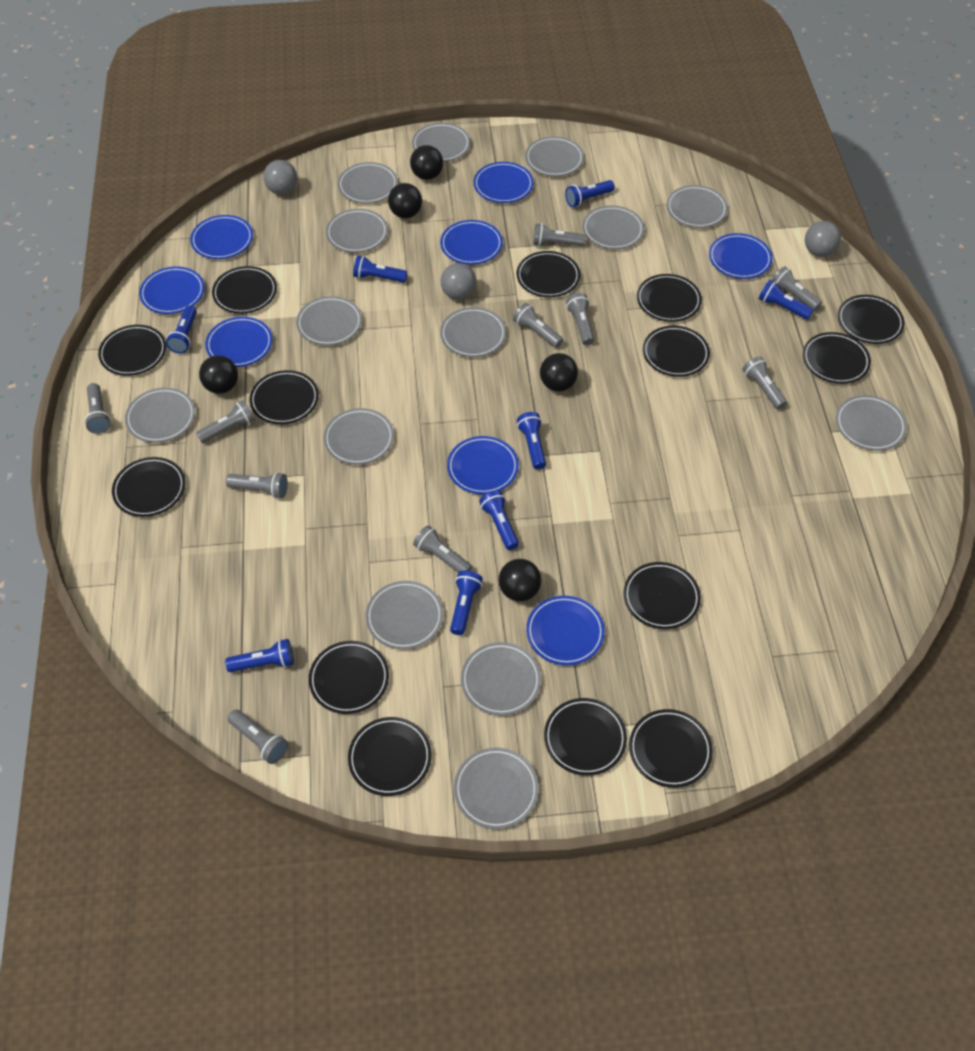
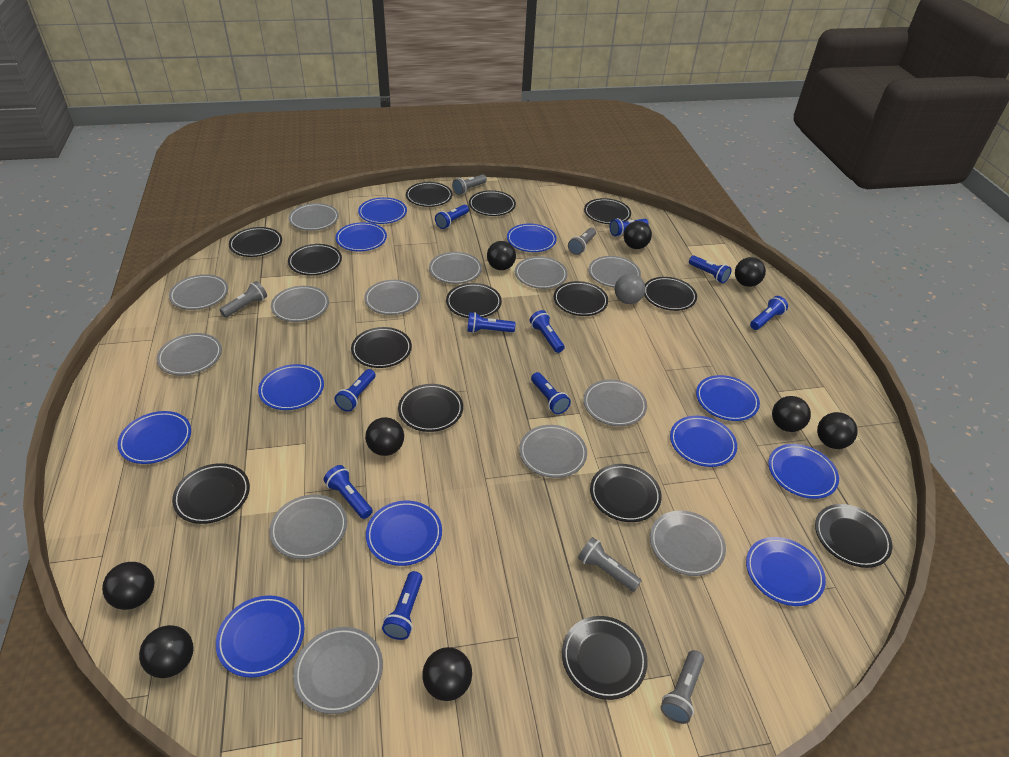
black ball: 5 -> 9
blue flashlight: 8 -> 10
blue plate: 8 -> 11
grey ball: 3 -> 1
grey flashlight: 10 -> 5
grey plate: 14 -> 13

